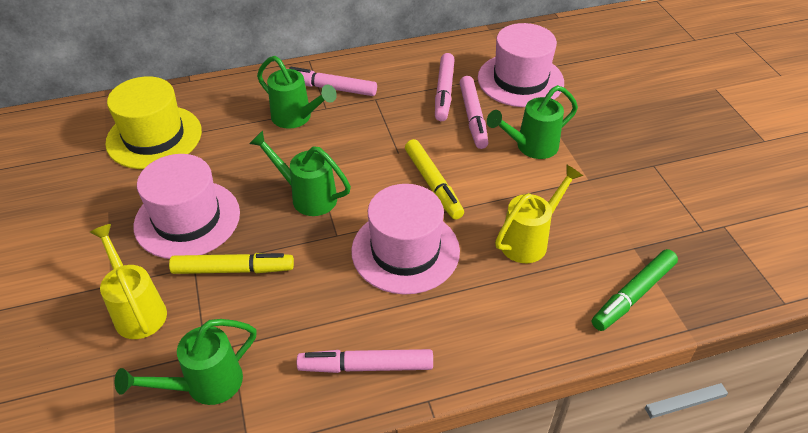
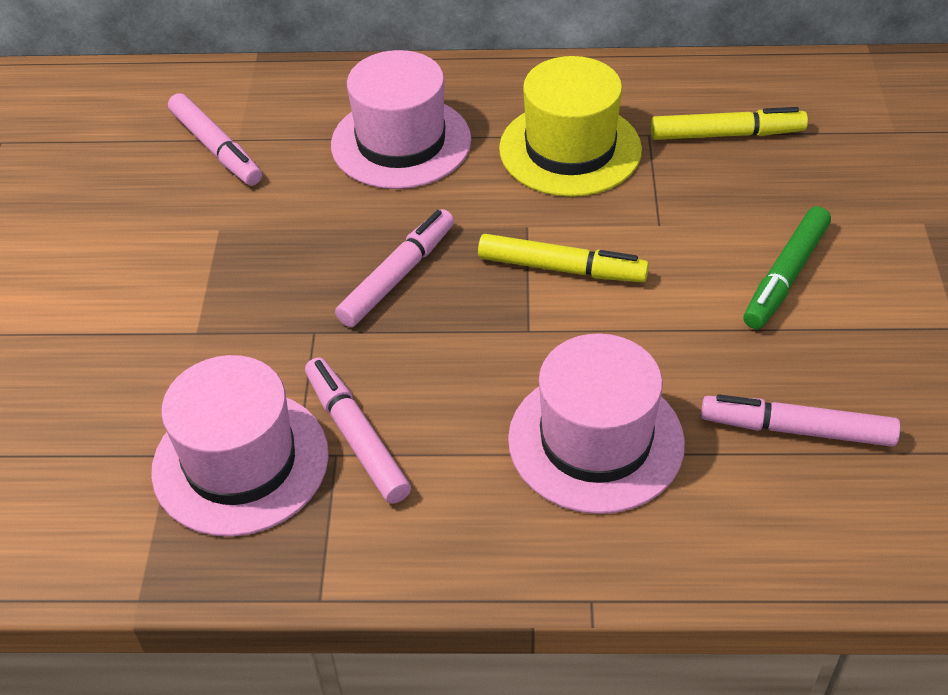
green watering can: 4 -> 0
yellow watering can: 2 -> 0

